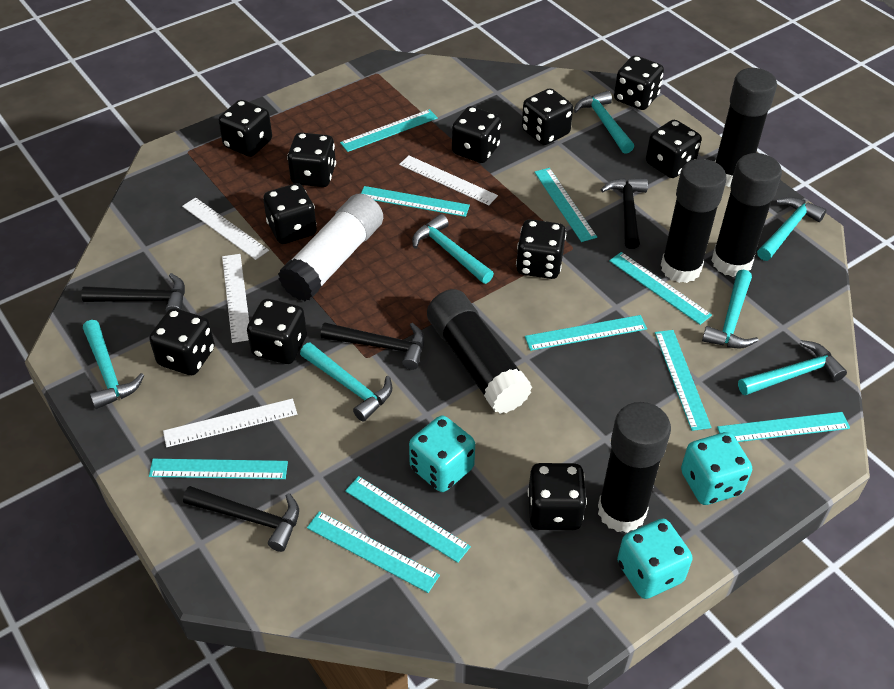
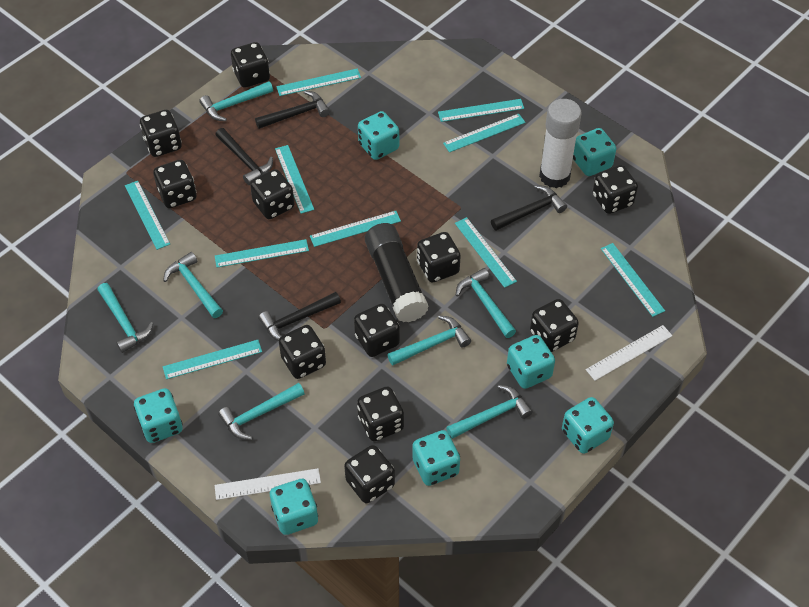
black glue stick: 5 -> 1
turquoise dice: 3 -> 7
white ruler: 4 -> 2

